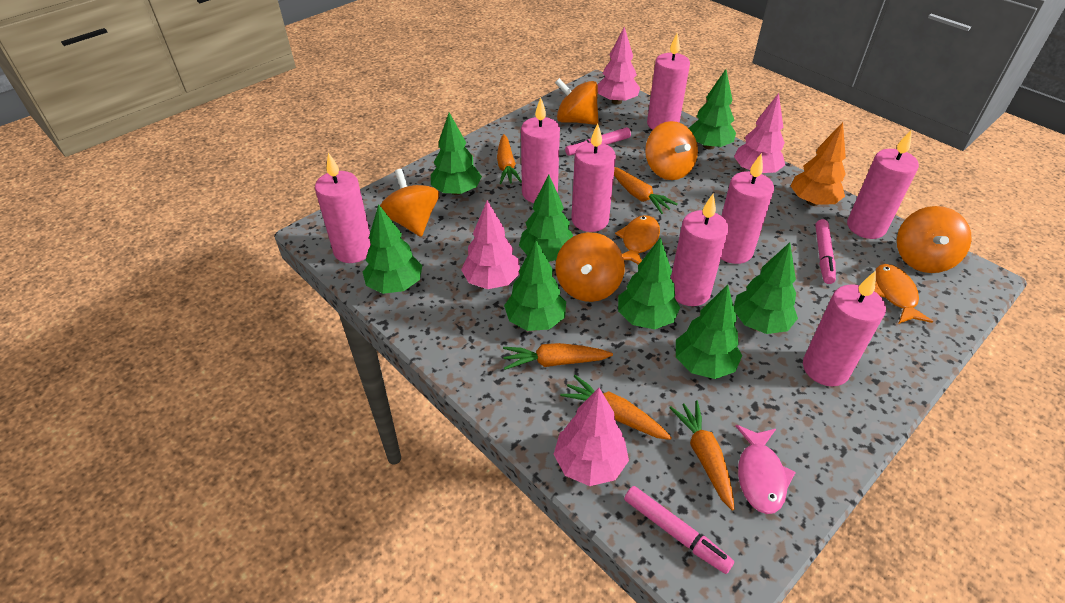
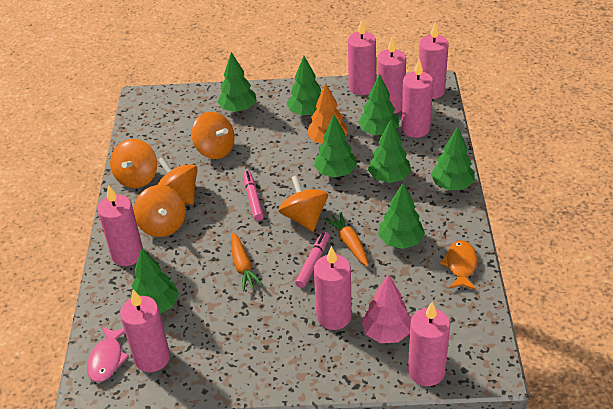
orange carrot: 5 -> 2
orange fish: 2 -> 1
pink marker: 3 -> 2
pink tree: 4 -> 1

